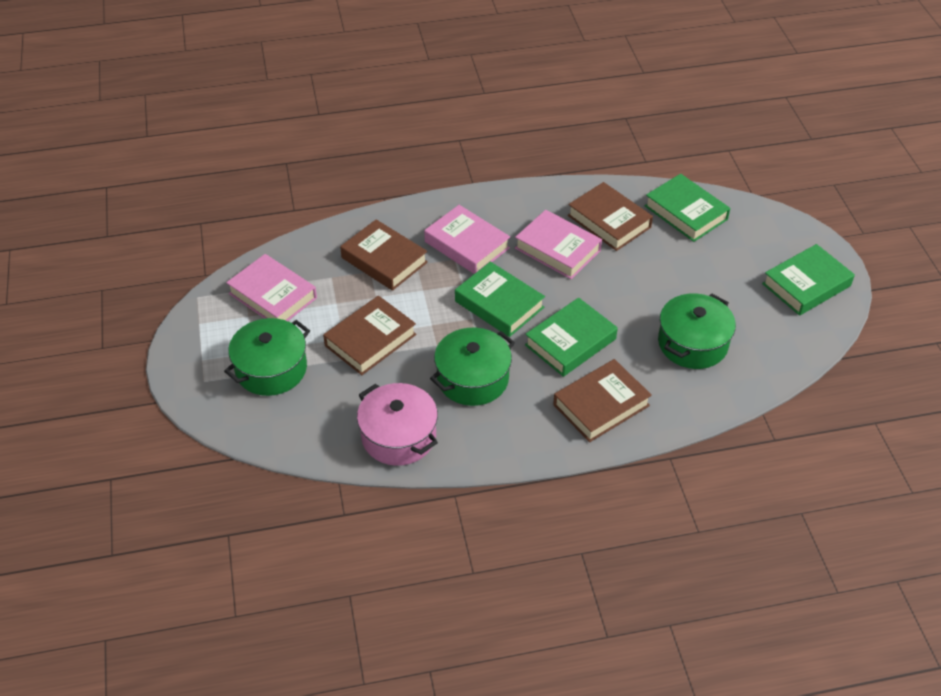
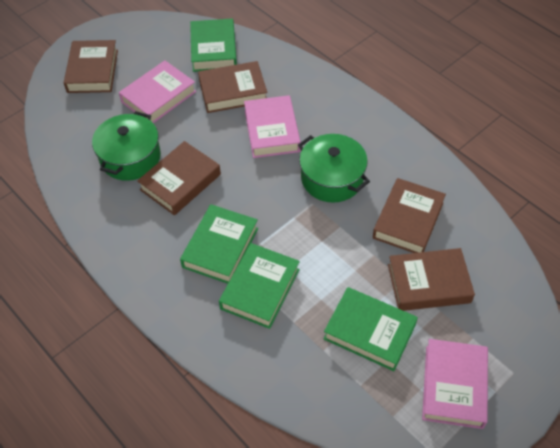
brown book: 4 -> 5
green pot: 3 -> 2
pink pot: 1 -> 0

